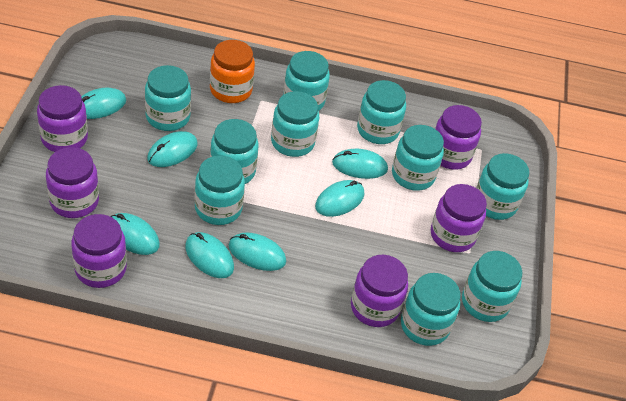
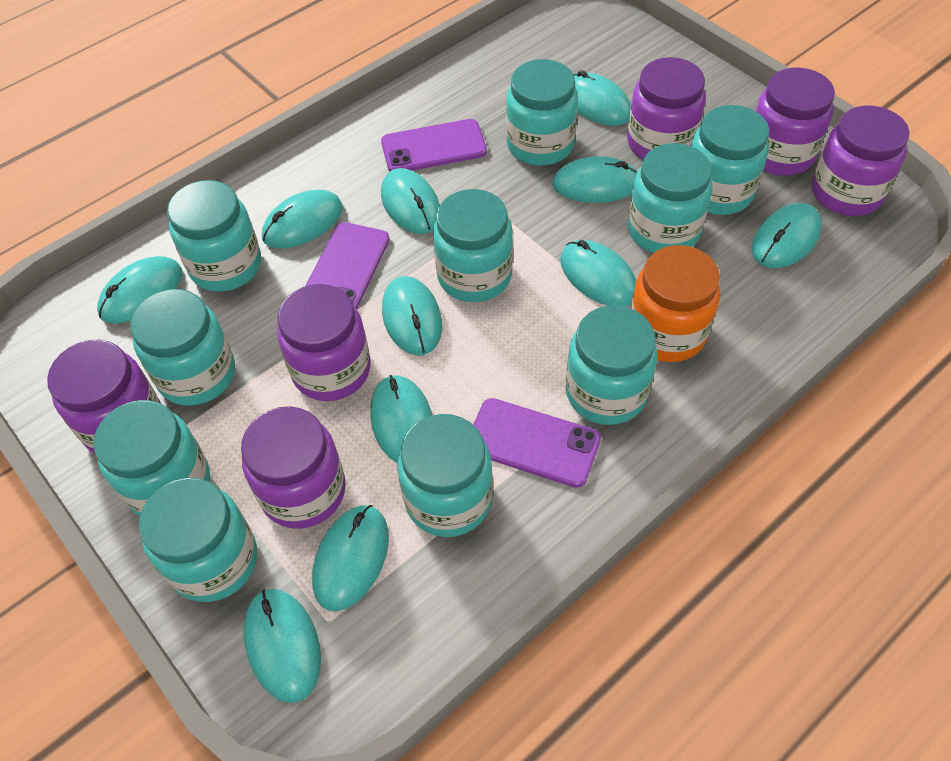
purple phone: 0 -> 3
turquoise mouse: 7 -> 11

